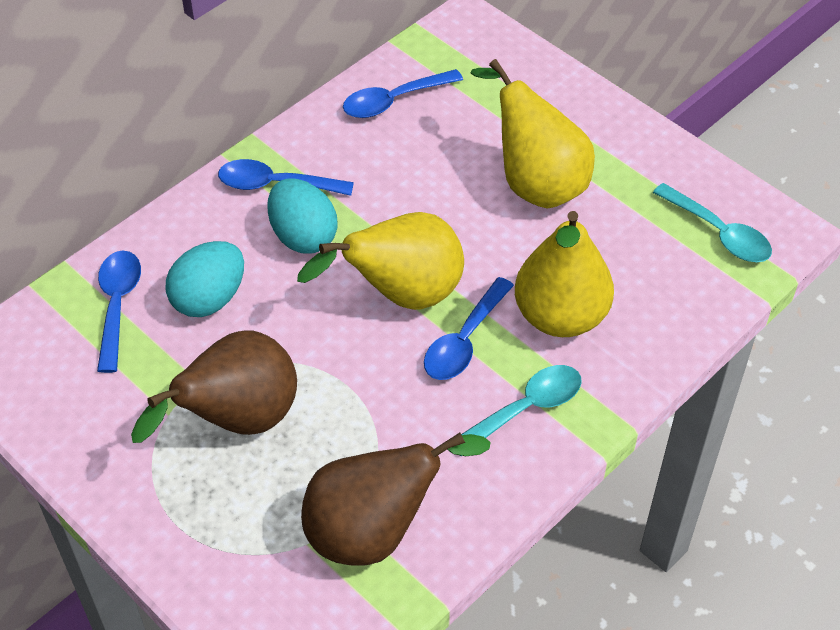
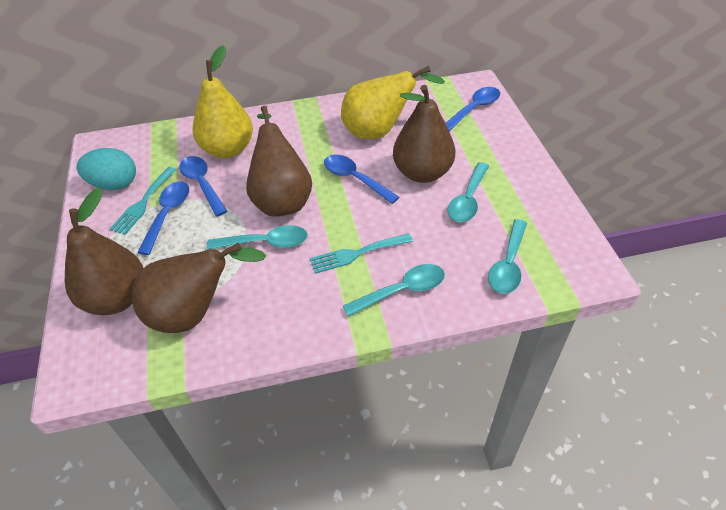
brown pear: 2 -> 4
turquoise egg: 2 -> 1
turquoise fork: 0 -> 2
turquoise spoon: 2 -> 4
yellow pear: 3 -> 2

